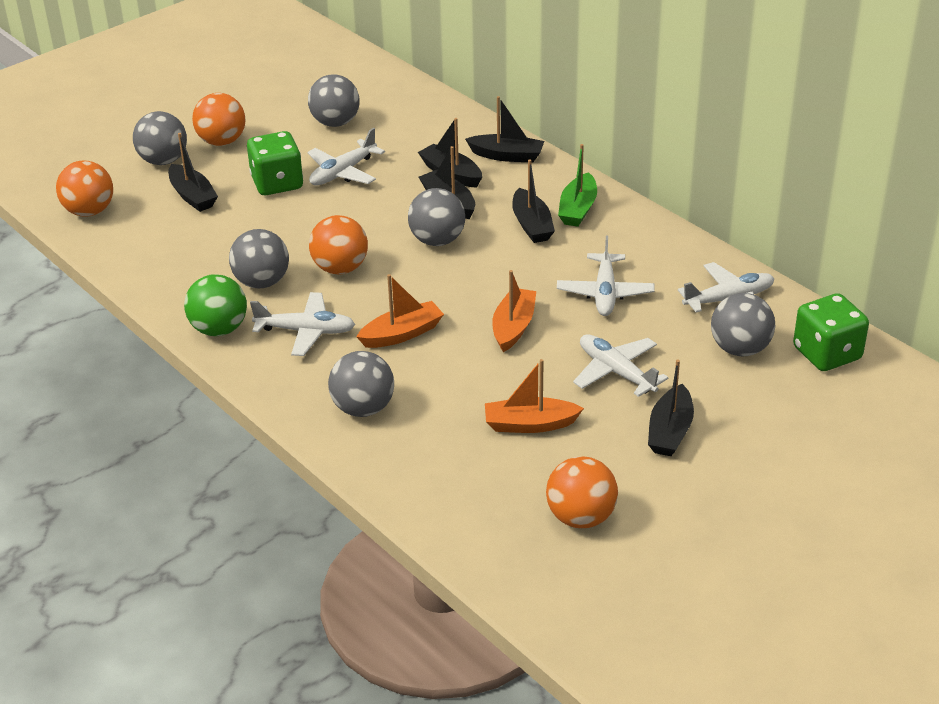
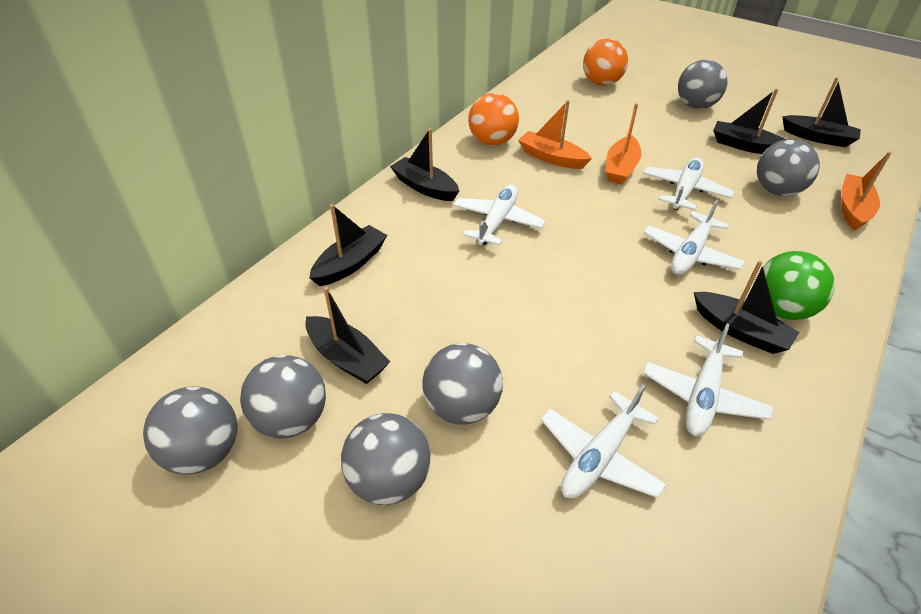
green boat: 1 -> 0
green dice: 2 -> 0
orange ball: 4 -> 2

